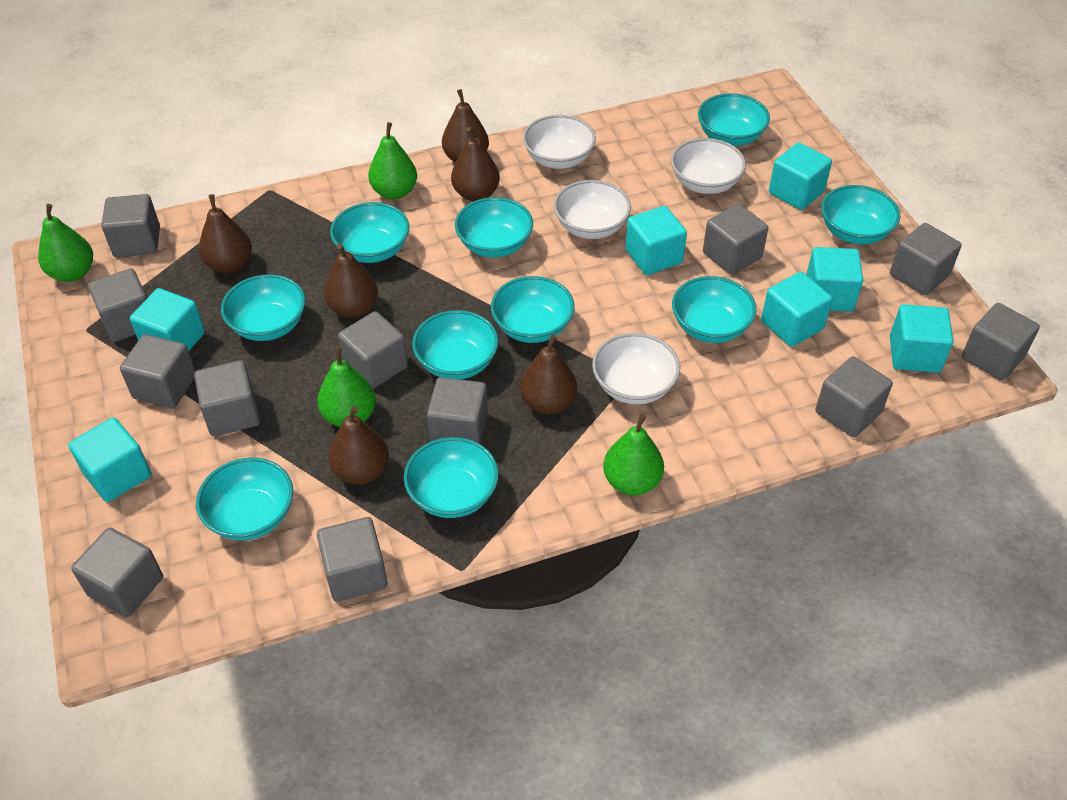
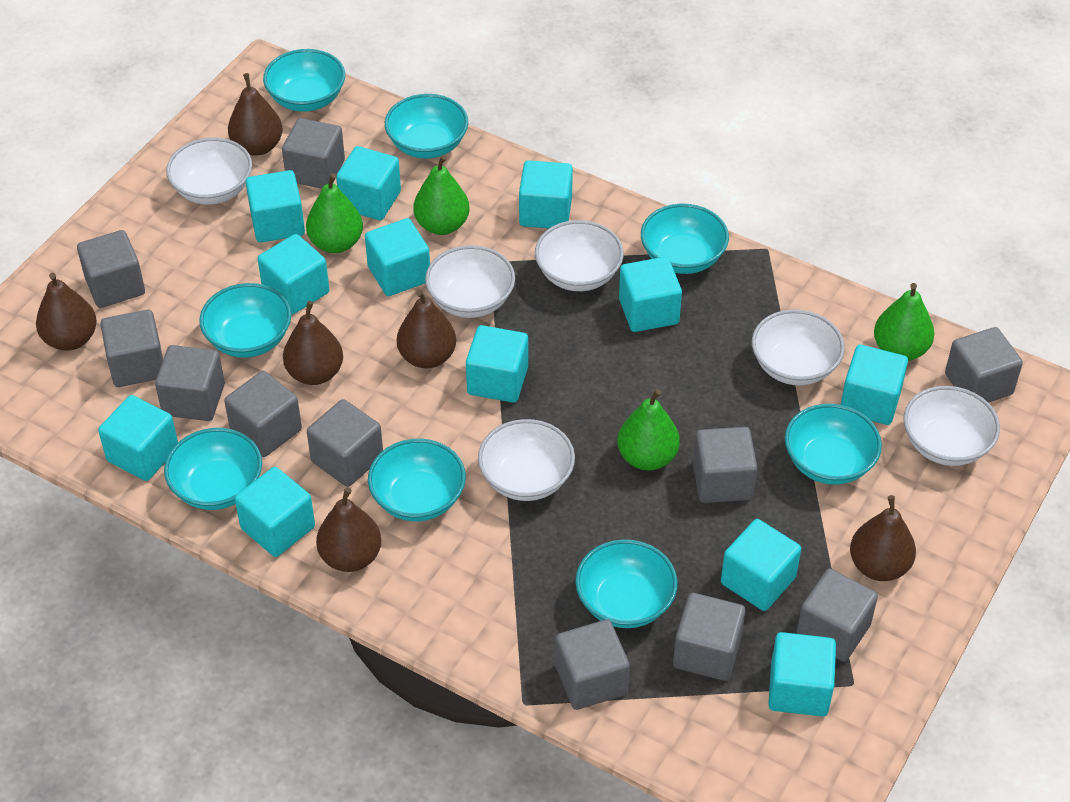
grey cube: 12 -> 11
turquoise bowl: 10 -> 8
turquoise cube: 7 -> 12
white bowl: 4 -> 6

